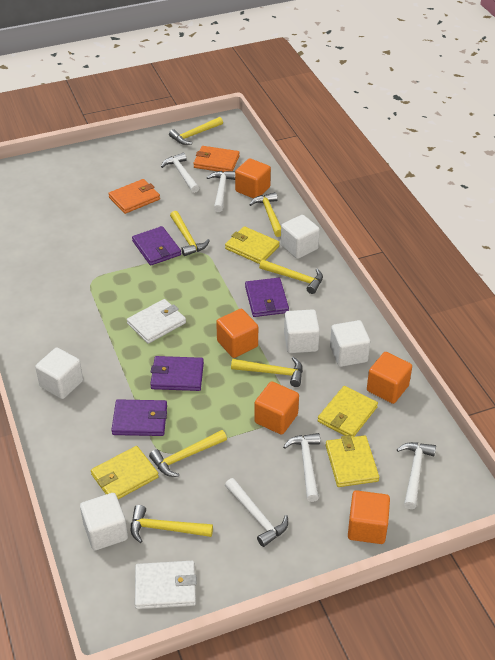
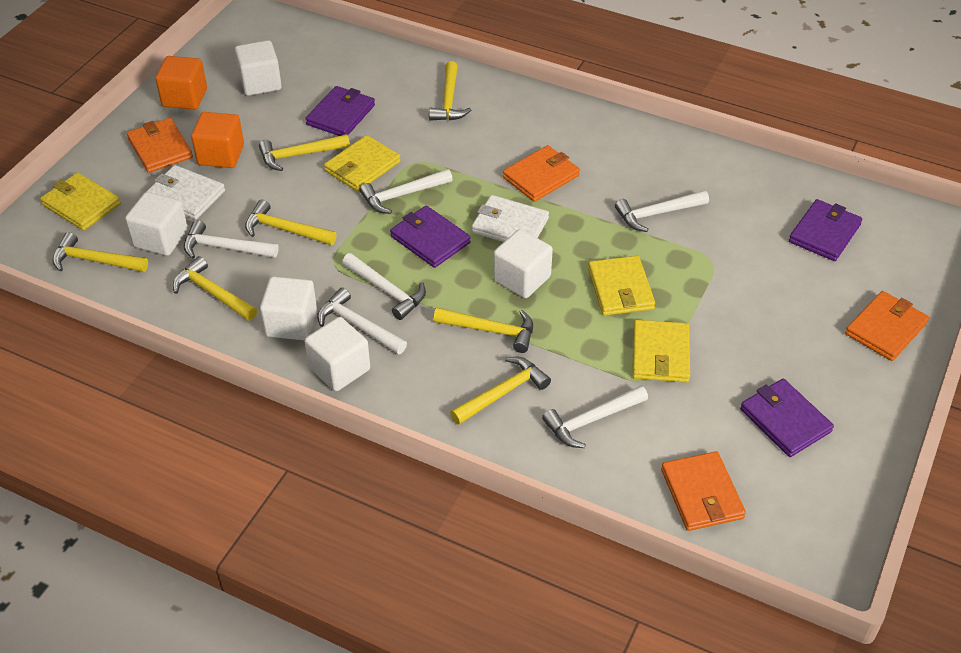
orange cube: 5 -> 2
orange wallet: 2 -> 4
white hammer: 5 -> 6

